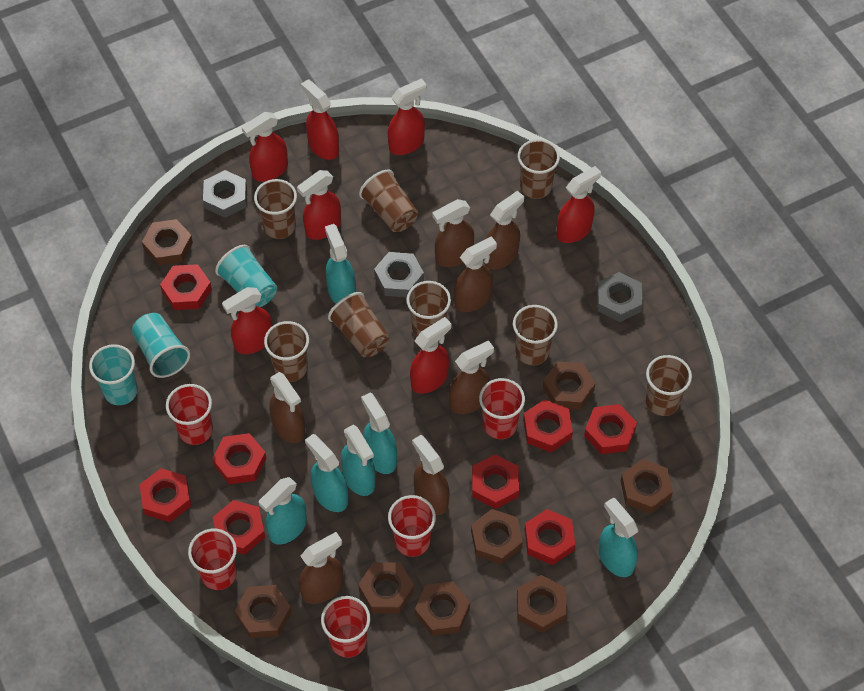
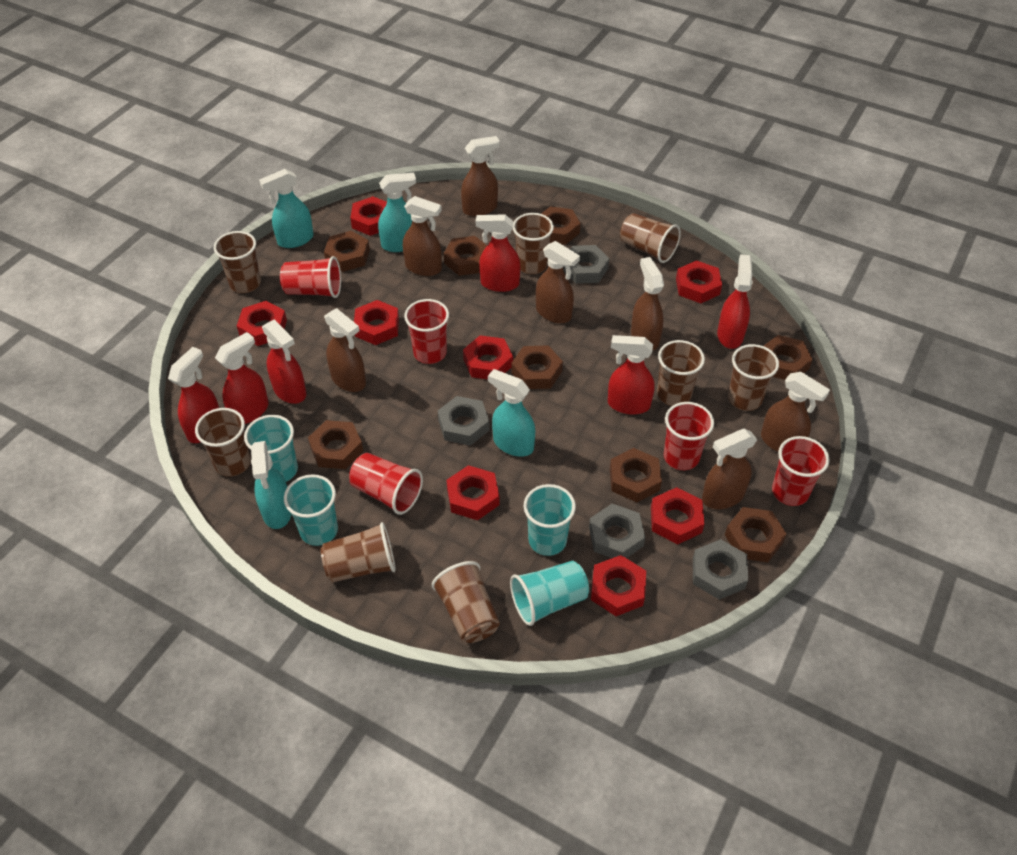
grey nut: 3 -> 4
red spray bottle: 7 -> 6
turquoise cup: 3 -> 4
turquoise spray bottle: 6 -> 4

